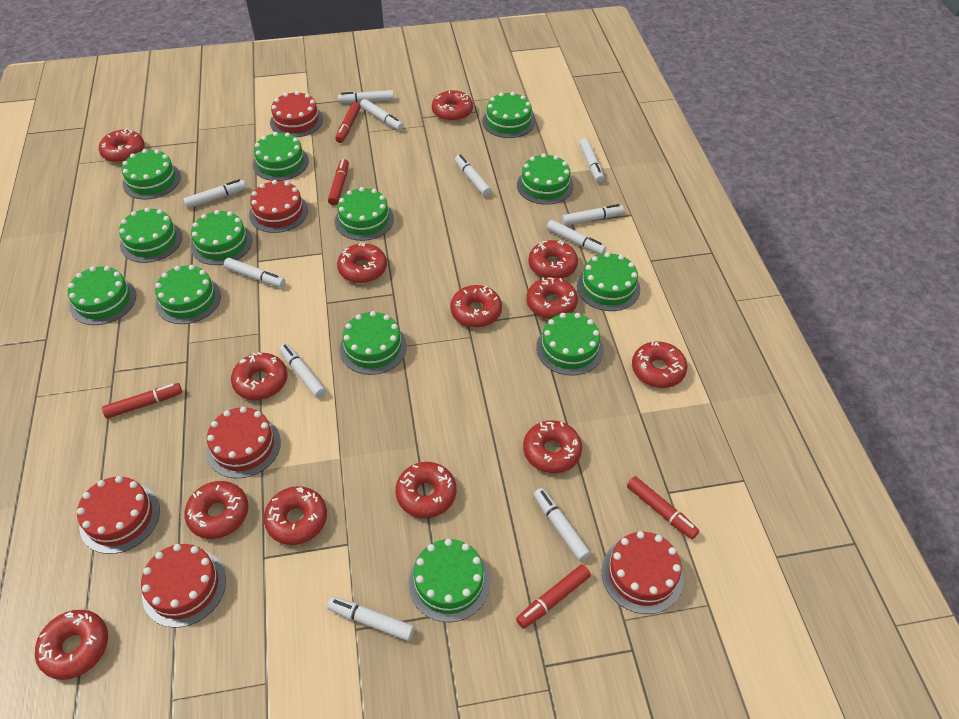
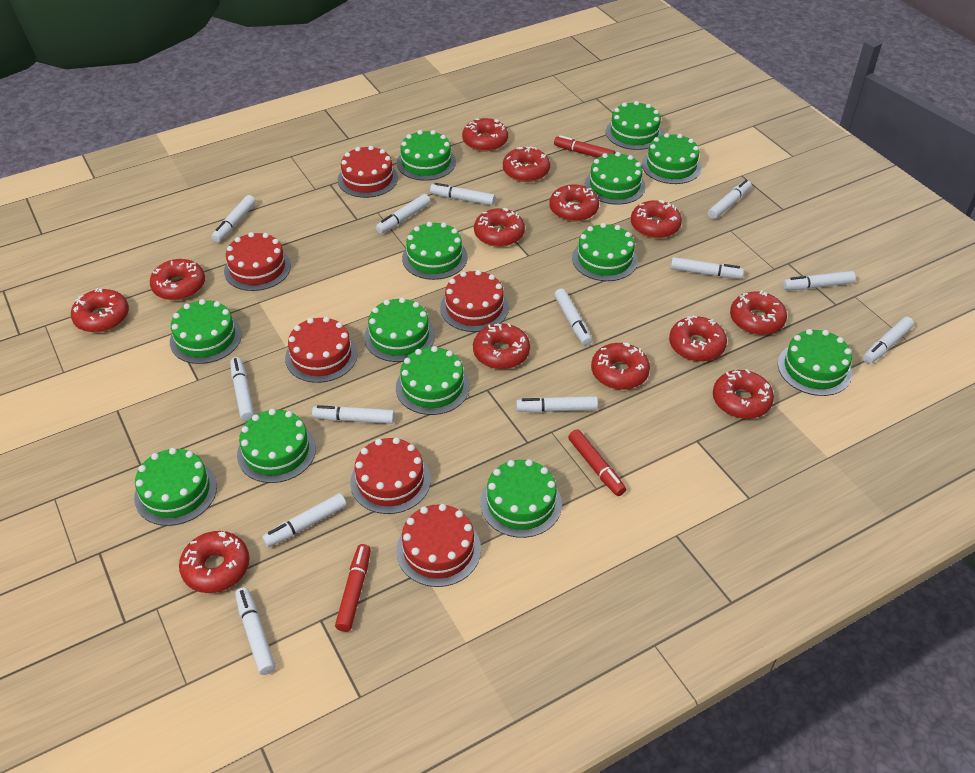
red marker: 5 -> 3
white marker: 11 -> 13

